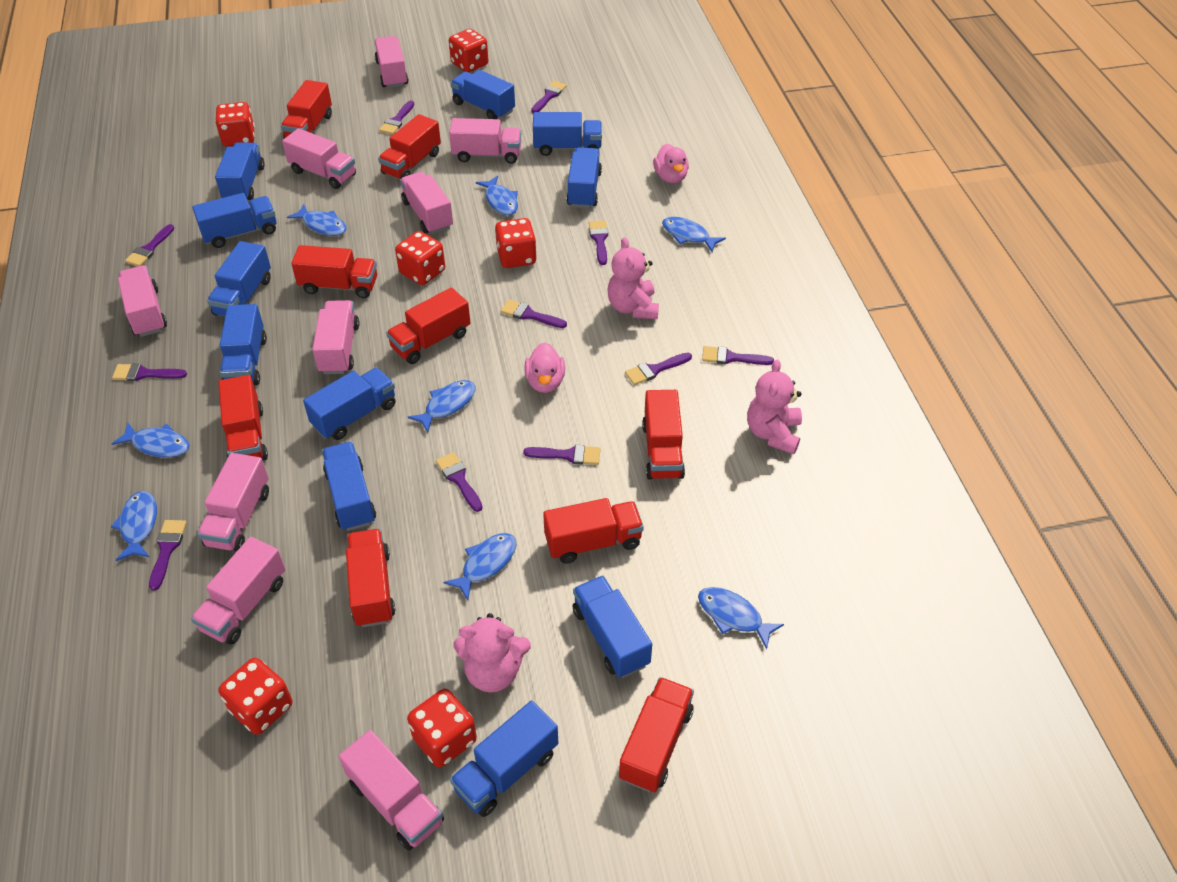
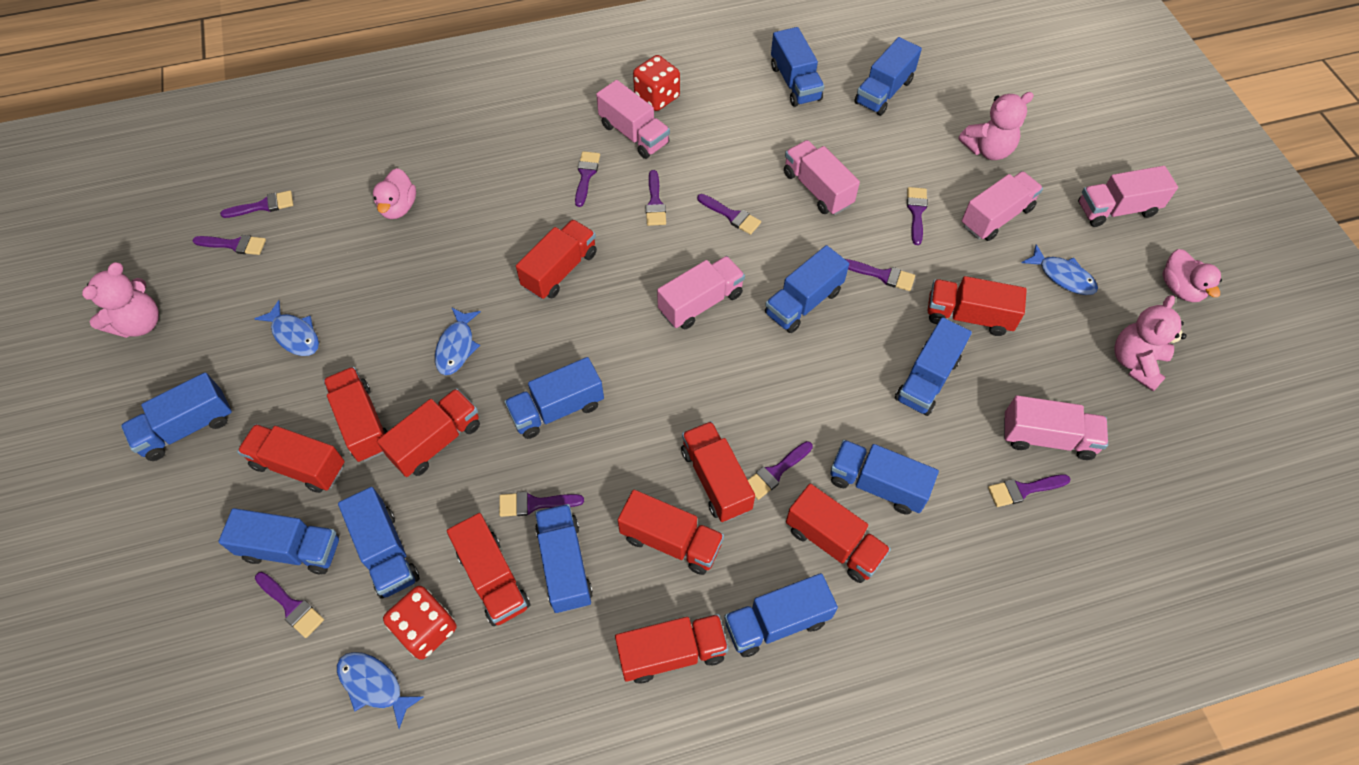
blue fish: 8 -> 4
pink truck: 9 -> 6
red dice: 6 -> 2
red truck: 9 -> 10

